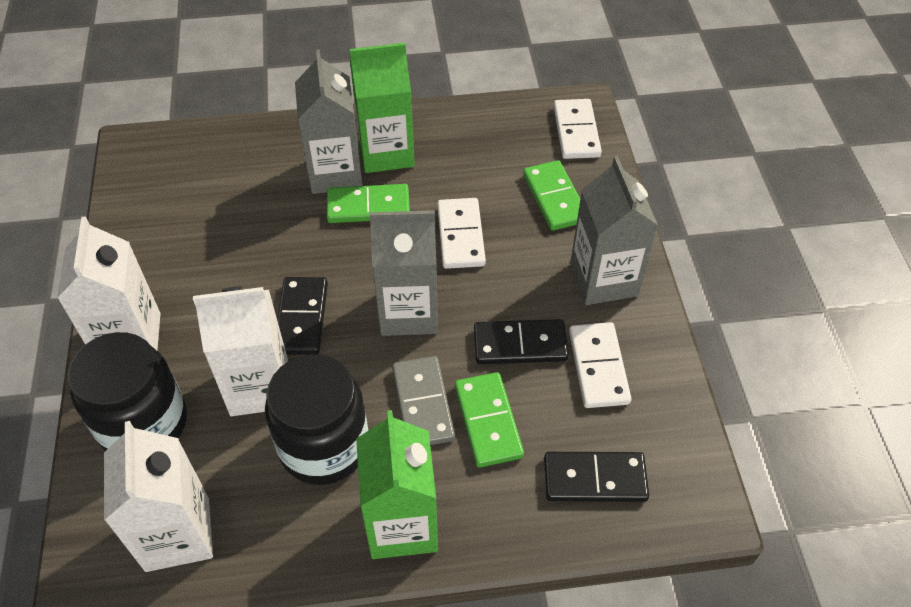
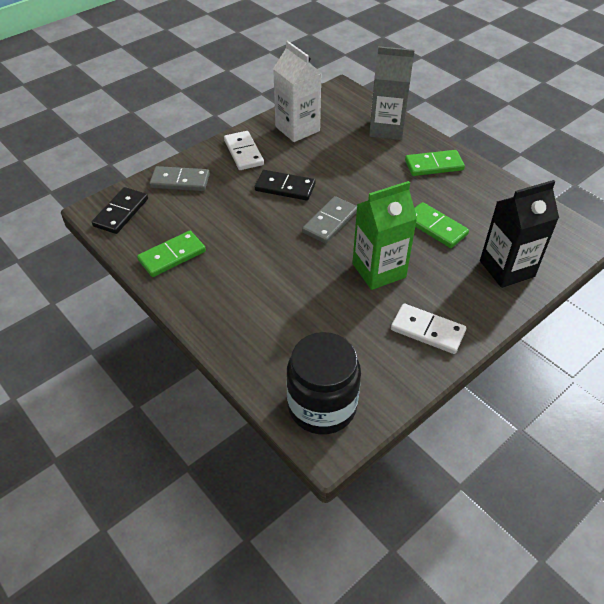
black carton: 0 -> 1
black domino: 3 -> 2
black jar: 2 -> 1
green carton: 2 -> 1
grey carton: 3 -> 1
grey domino: 1 -> 2
white carton: 3 -> 1
white domino: 3 -> 2

